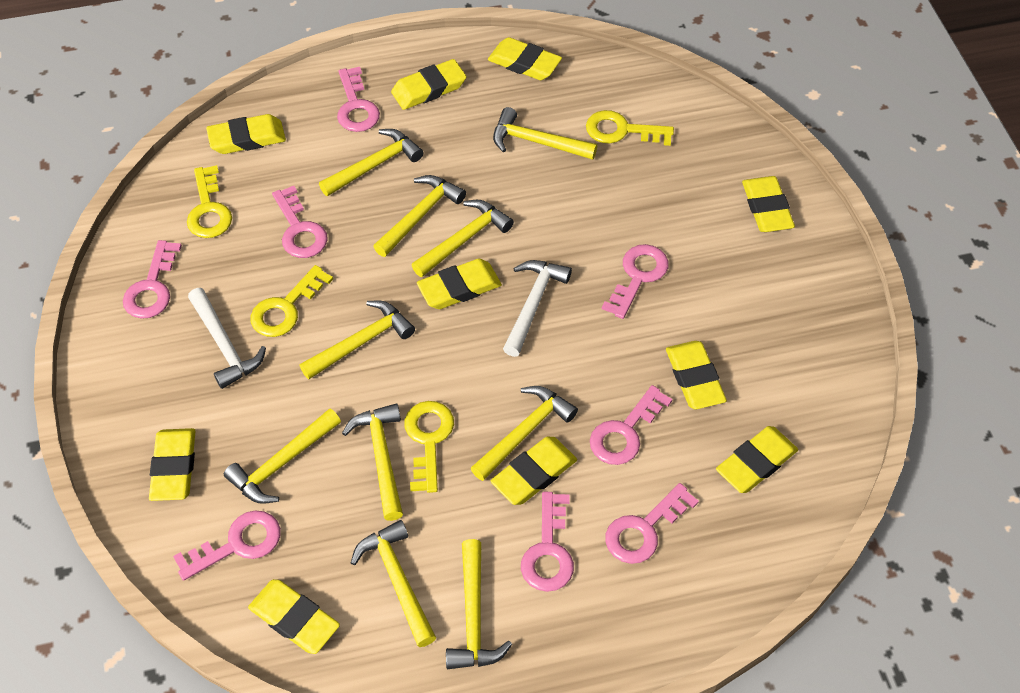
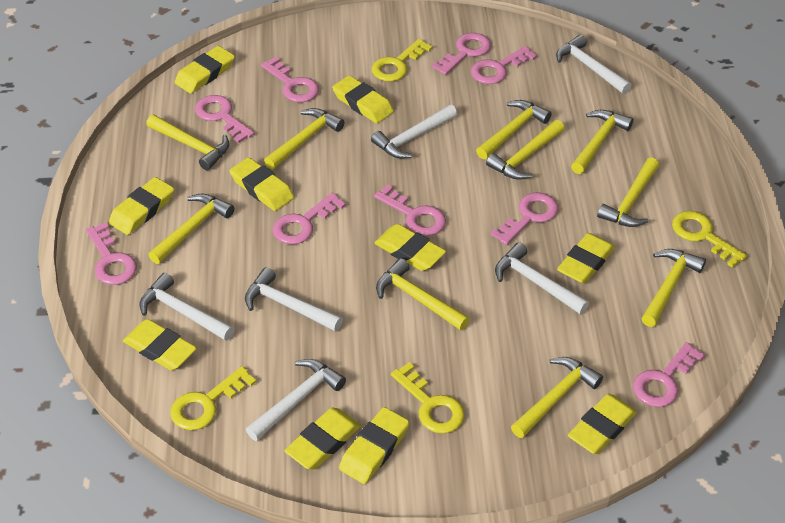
pink key: 8 -> 9
white hammer: 2 -> 6

